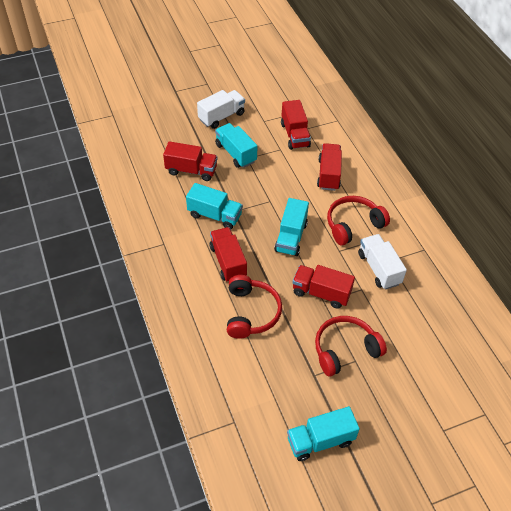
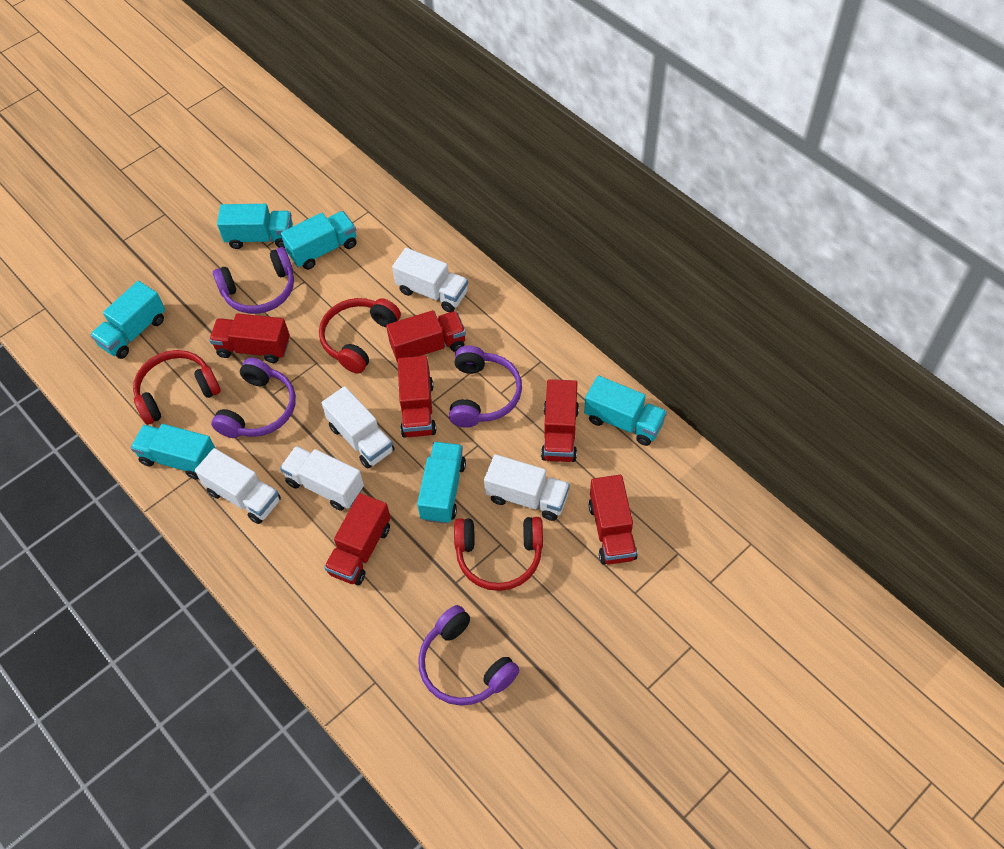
purple headphones: 0 -> 4
red truck: 5 -> 6
turquoise truck: 4 -> 6
white truck: 2 -> 5

